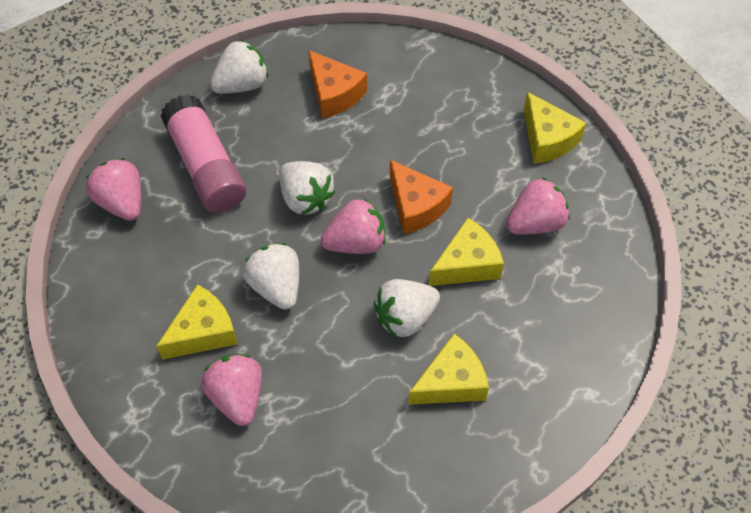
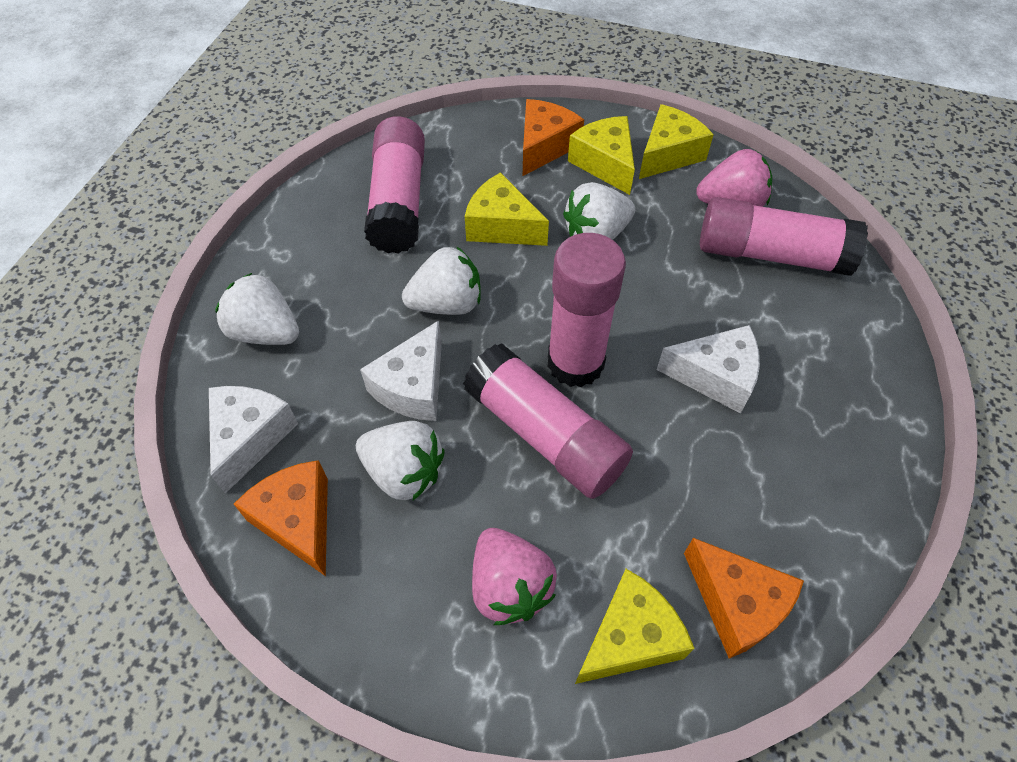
orange cheese: 2 -> 3
pink glue stick: 1 -> 4
pink strawberry: 4 -> 2
white cheese: 0 -> 3

